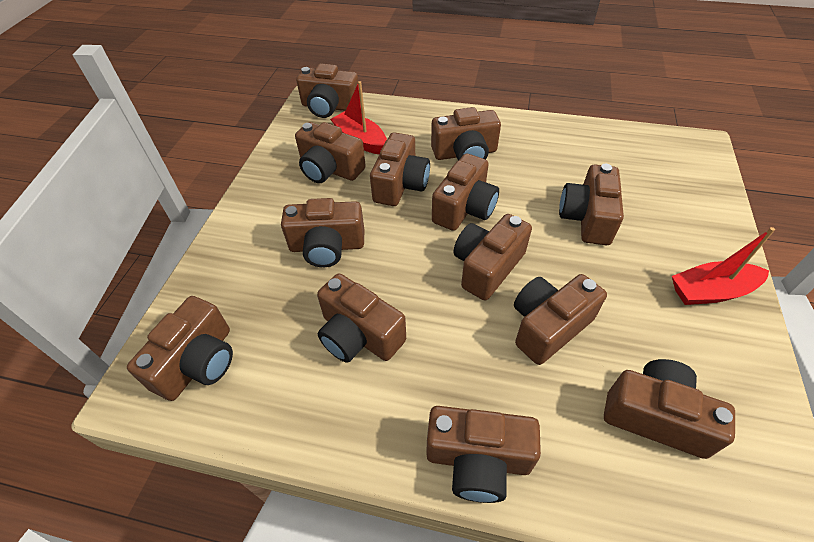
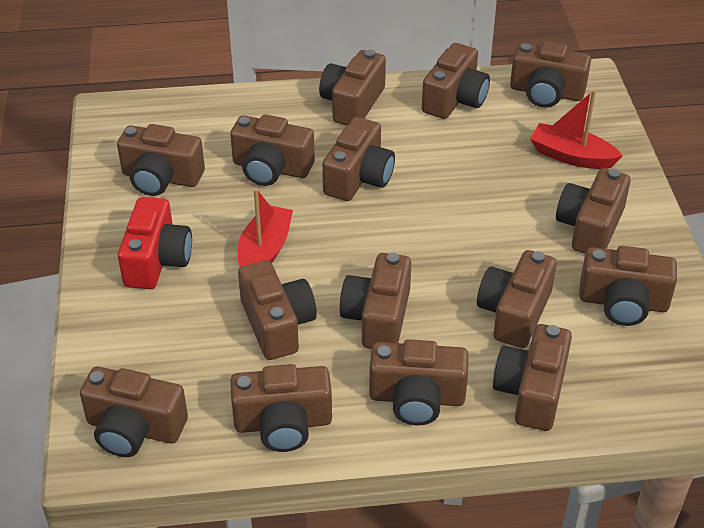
brown camera: 13 -> 15
red camera: 0 -> 1

